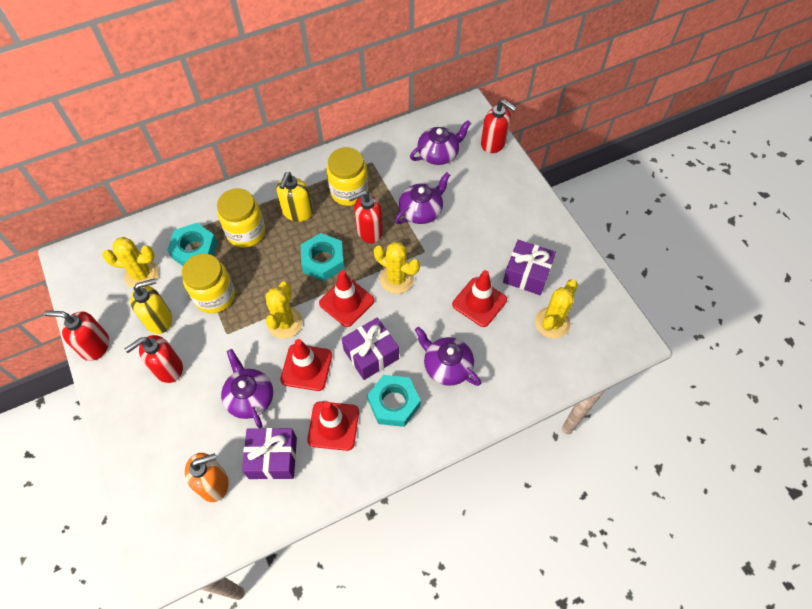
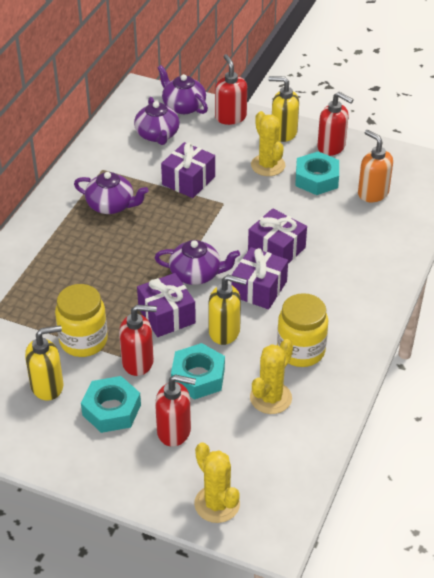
purple gift: 3 -> 4
red traffic cone: 4 -> 0
yellow cactus: 4 -> 3
yellow jar: 3 -> 2
yellow soap dispenser: 2 -> 3

